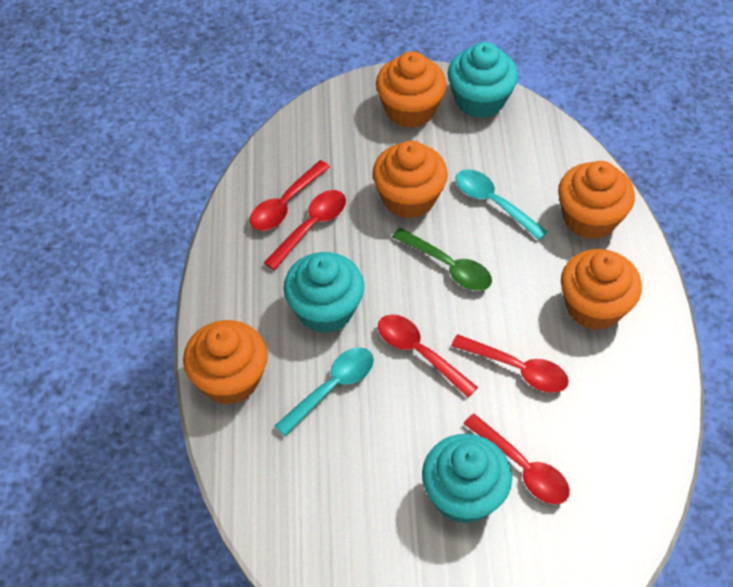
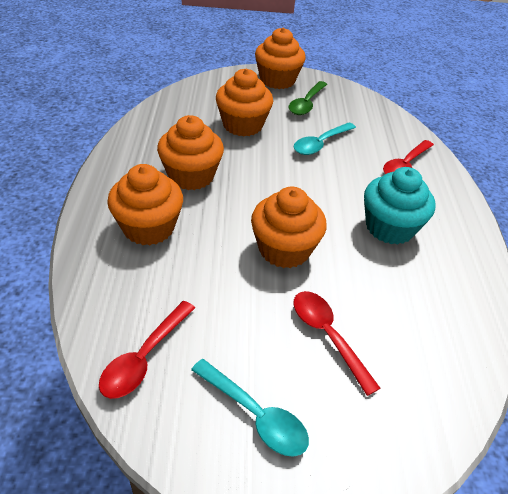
red spoon: 5 -> 3
turquoise cupcake: 3 -> 1

